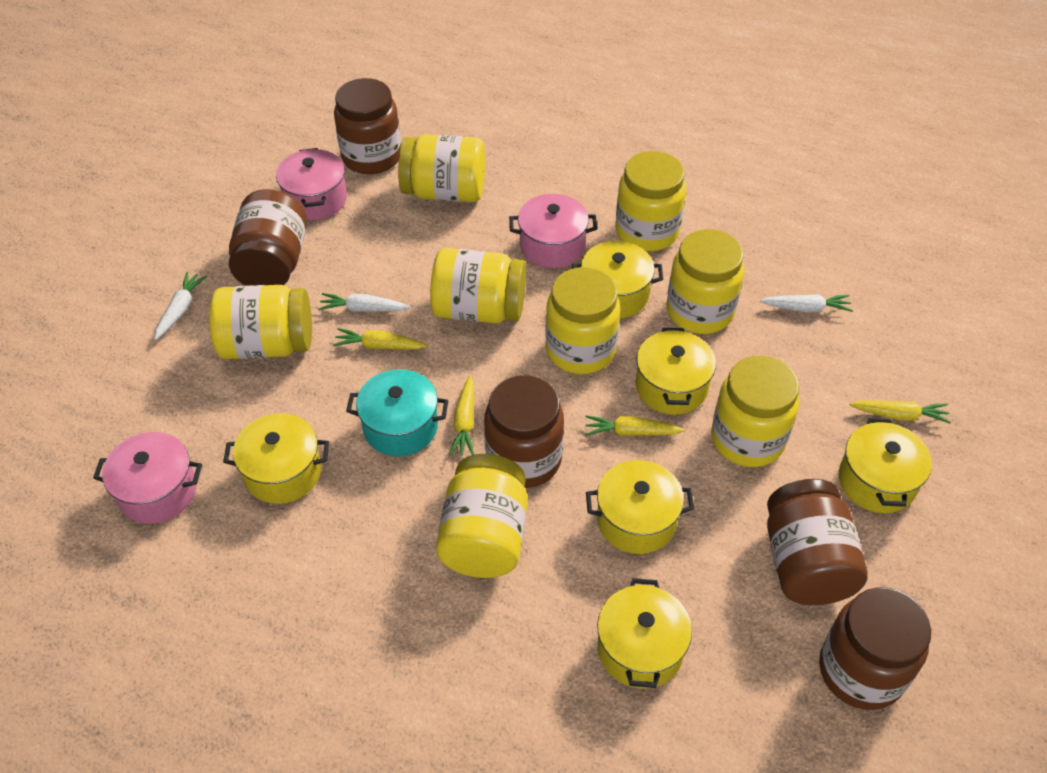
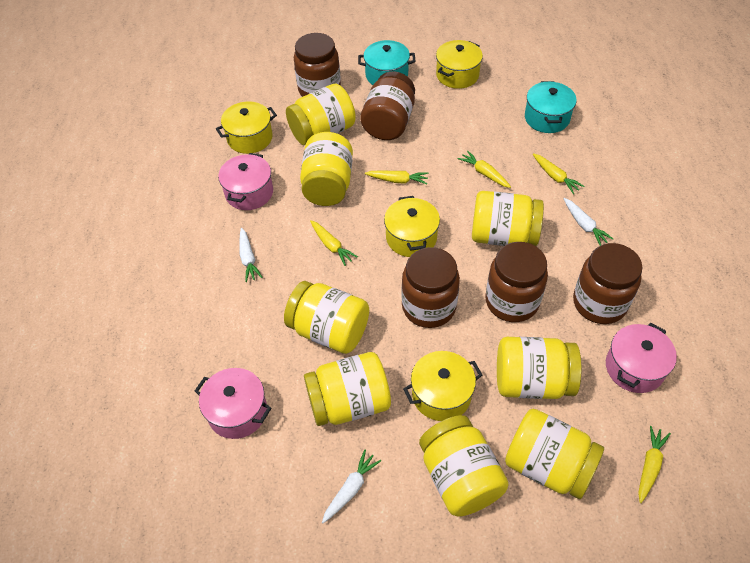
turquoise pot: 1 -> 2
yellow carrot: 4 -> 5
yellow pot: 6 -> 4

